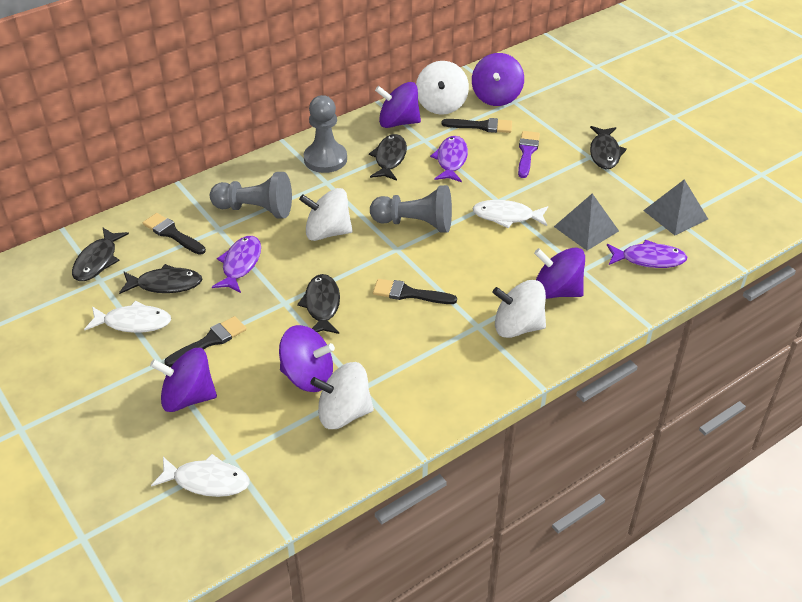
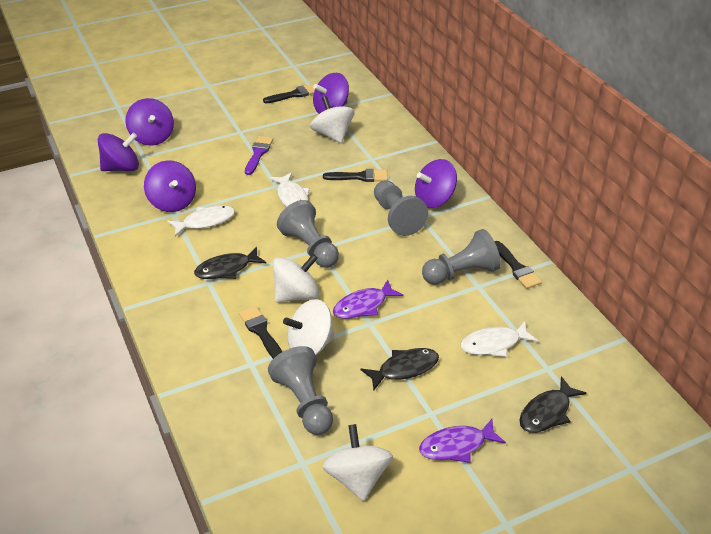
black fish: 5 -> 3
grey pawn: 3 -> 4
grey pyramid: 2 -> 0
purple fish: 3 -> 2

